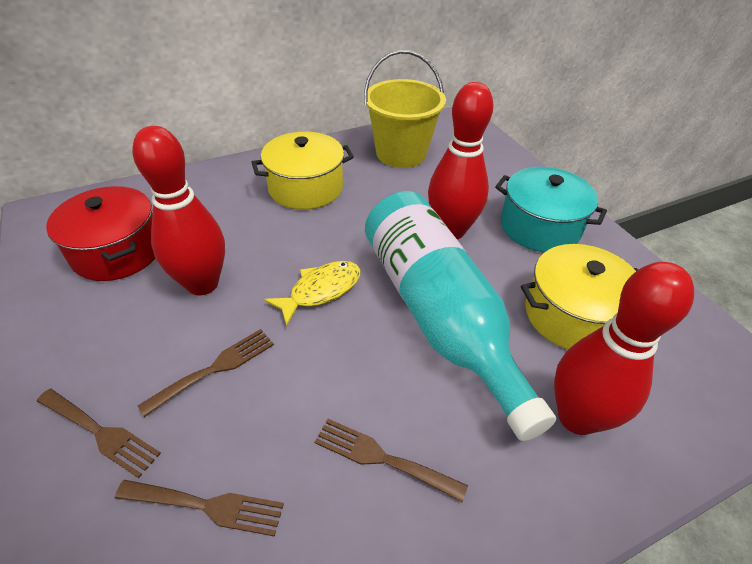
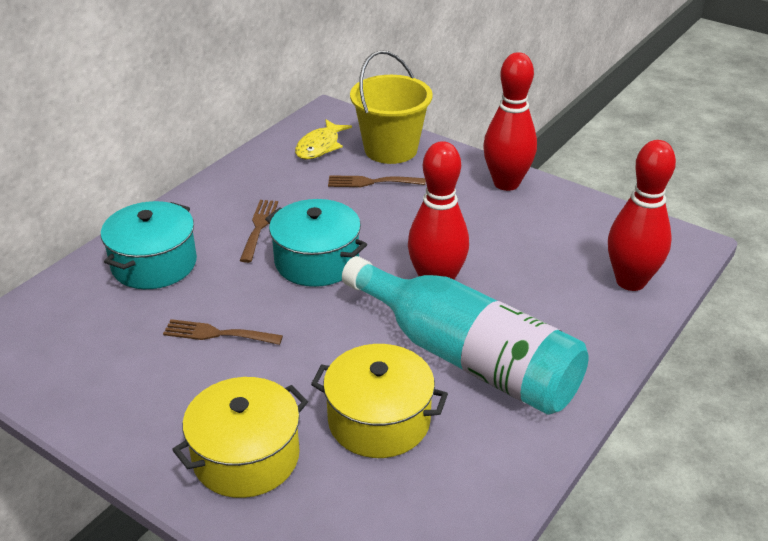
brown fork: 4 -> 3
red pot: 1 -> 0
turquoise pot: 1 -> 2

